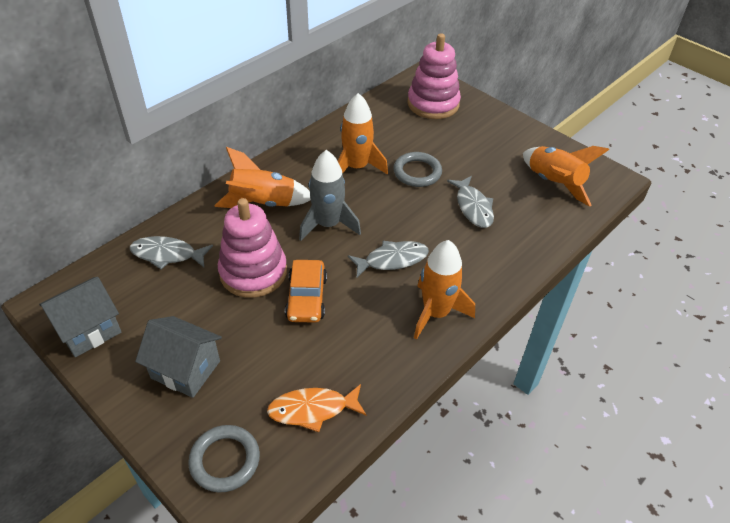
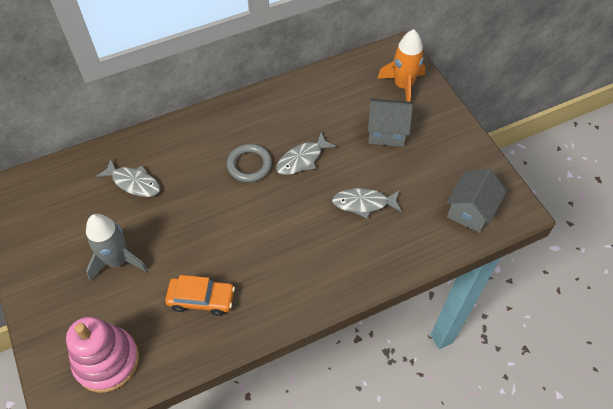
grey ring: 2 -> 1
orange fish: 1 -> 0
orange rocket: 4 -> 1
pink stacking toy: 2 -> 1

